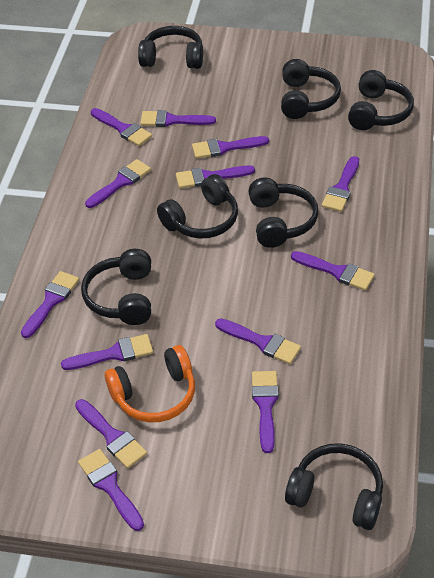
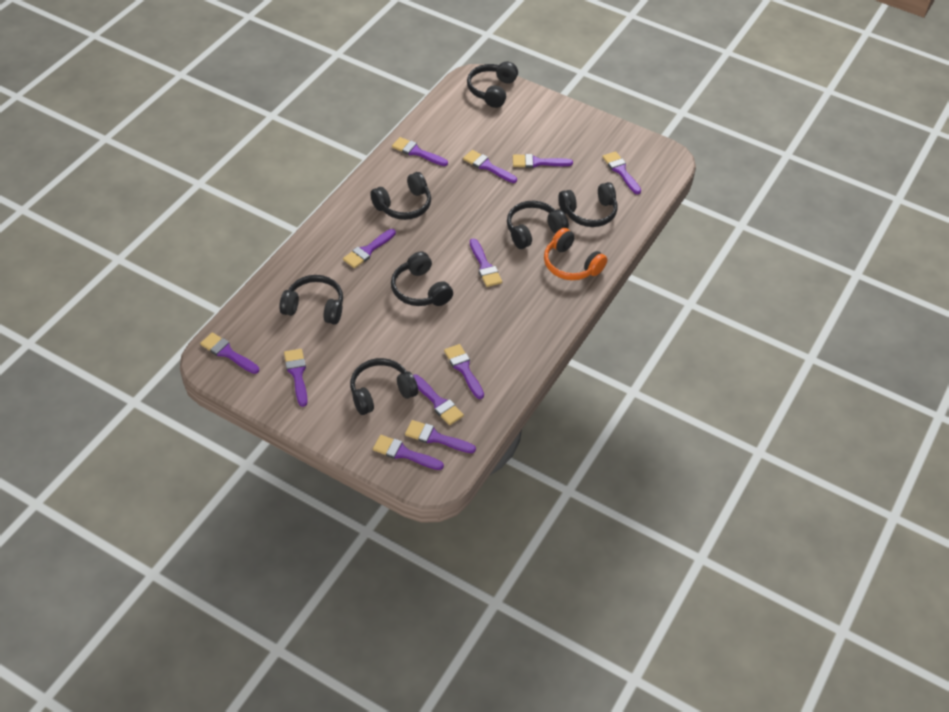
purple brush: 13 -> 12

